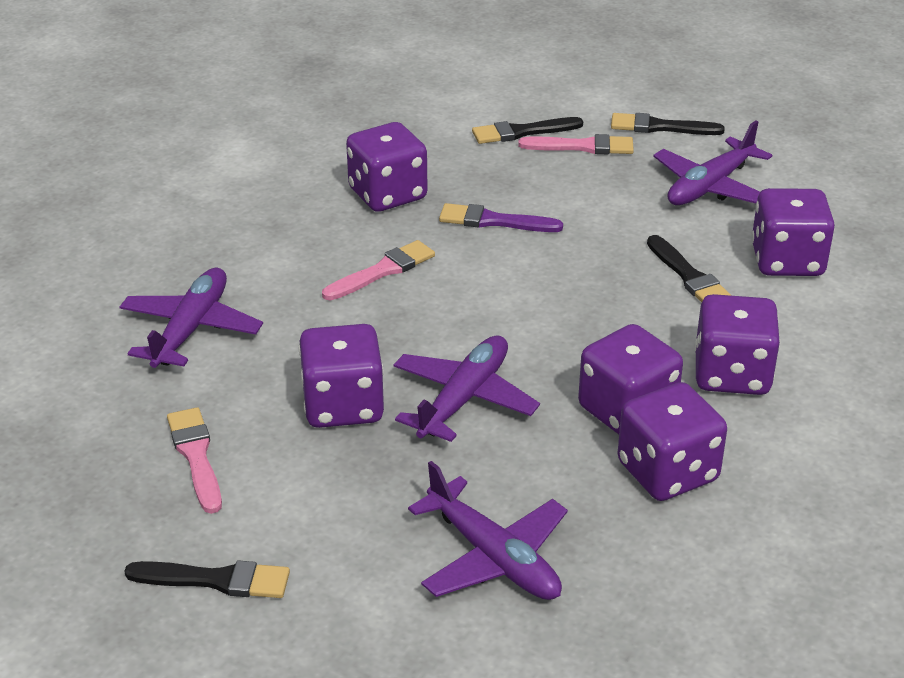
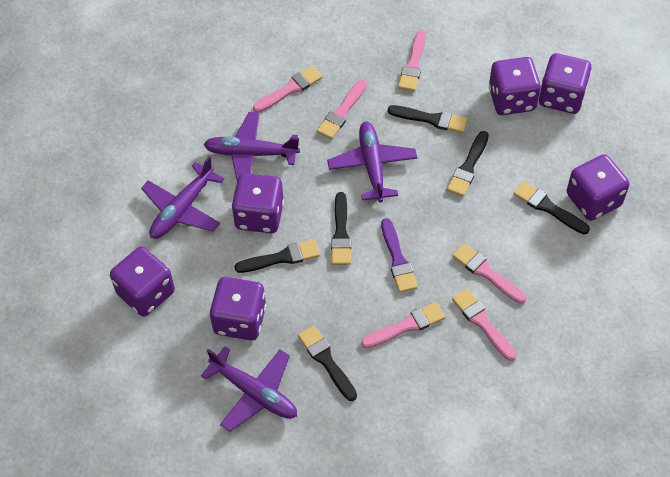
black brush: 4 -> 6
pink brush: 3 -> 6

